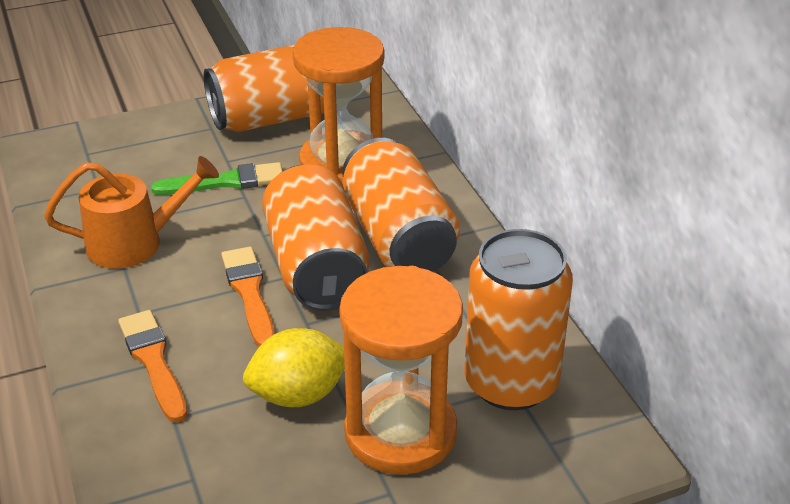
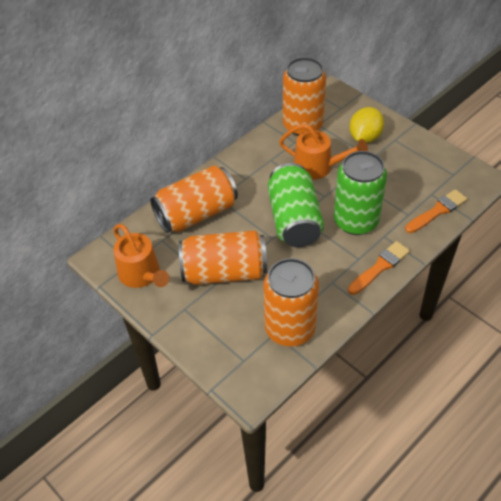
green brush: 1 -> 0
green can: 0 -> 2
orange hourglass: 2 -> 0
orange watering can: 1 -> 2

